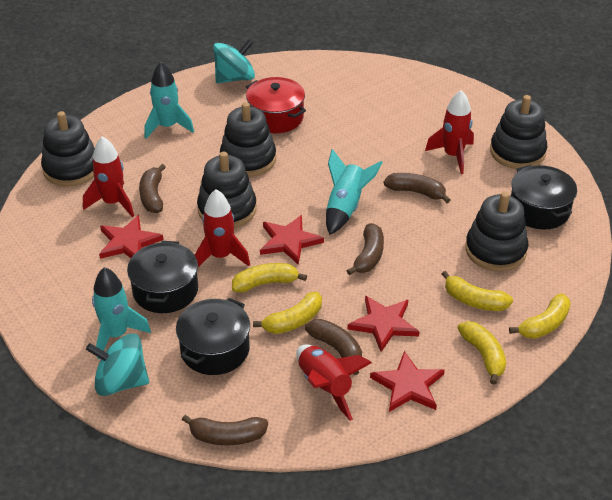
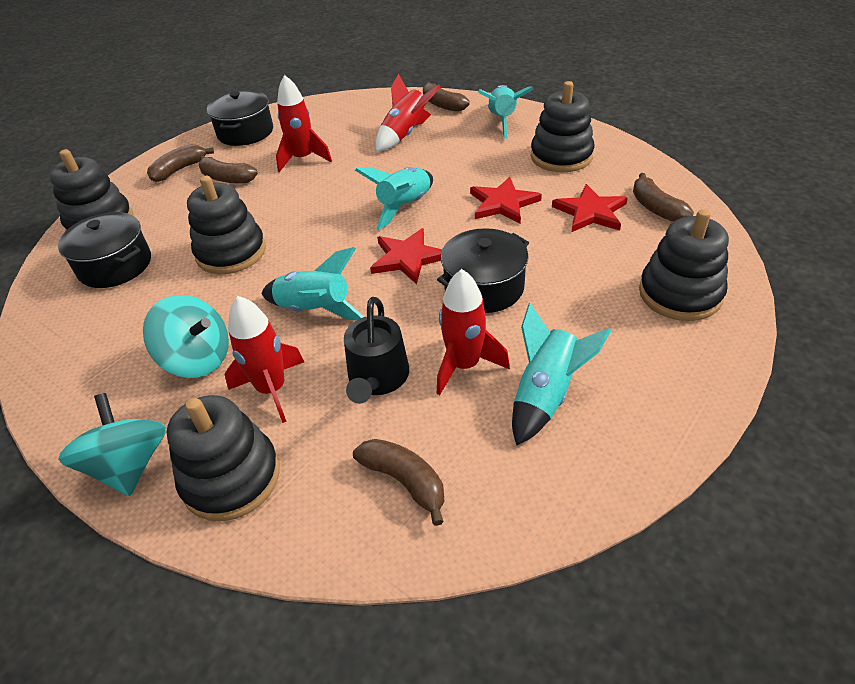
black watering can: 0 -> 1
red pot: 1 -> 0
red star: 4 -> 3
turquoise rocket: 3 -> 4
yellow banana: 5 -> 0

